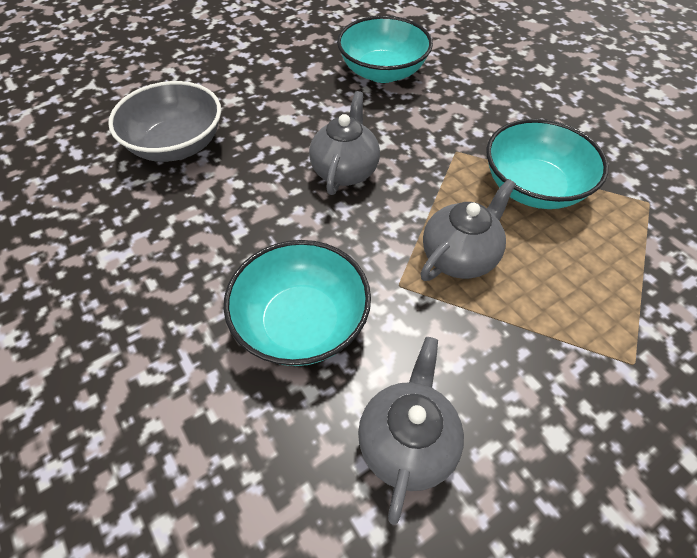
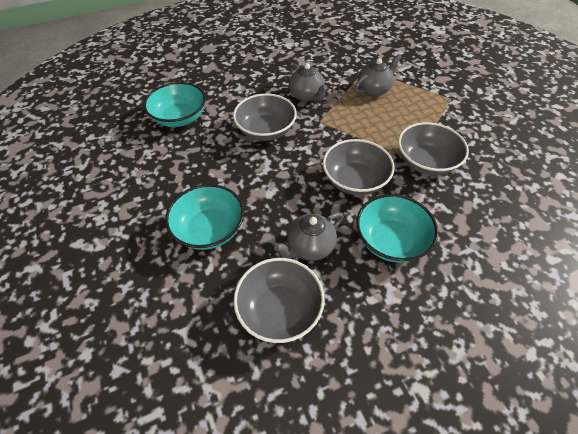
grey bowl: 1 -> 4

